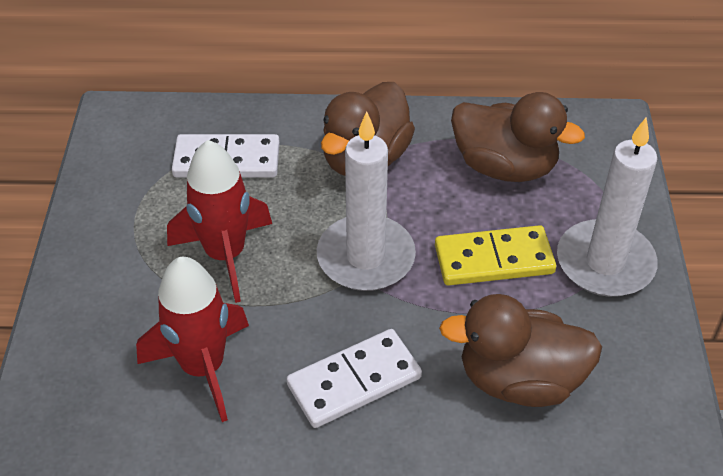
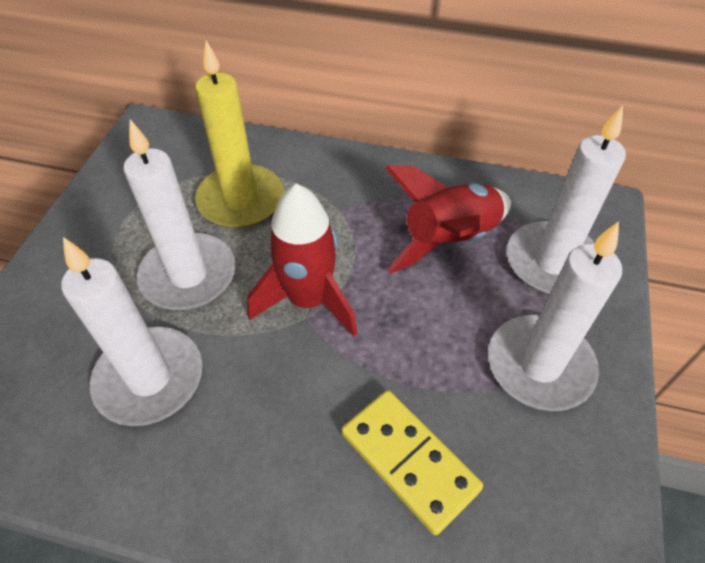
brown duck: 3 -> 0
white candle: 2 -> 4
white domino: 2 -> 0
yellow candle: 0 -> 1

